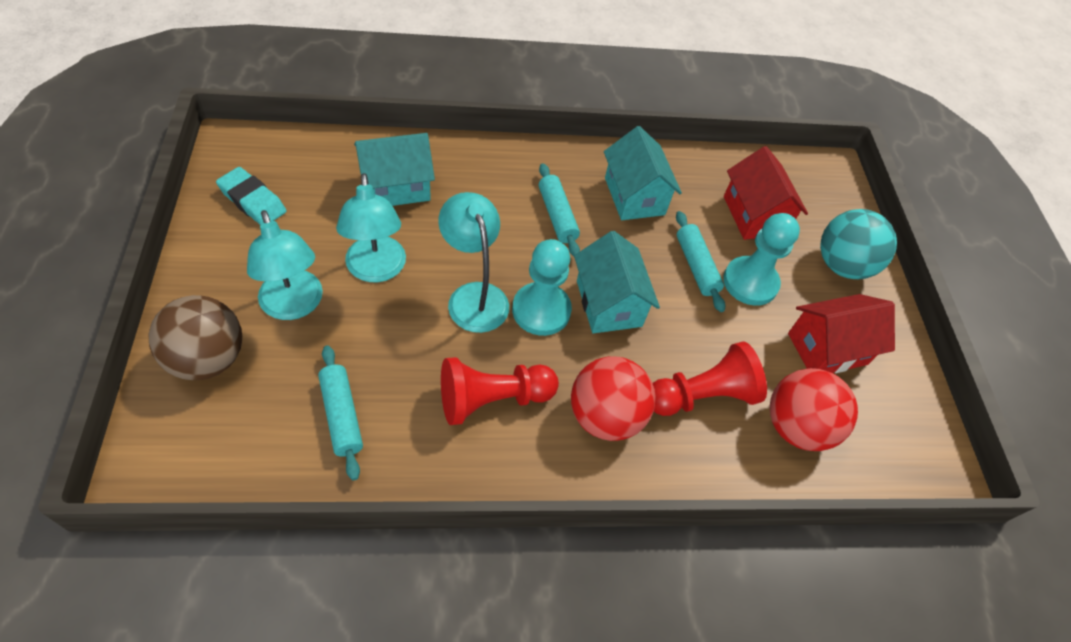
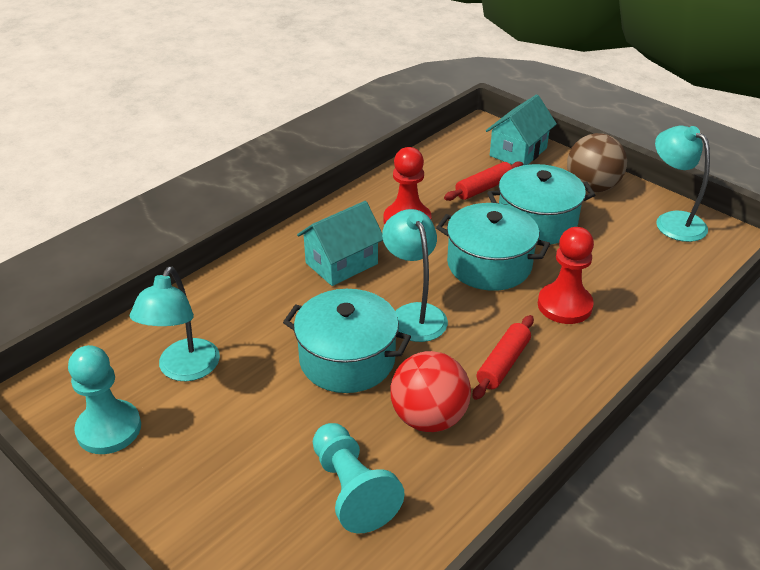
red ball: 2 -> 1
red house: 2 -> 0
red rolling pin: 0 -> 2
turquoise ball: 1 -> 0
turquoise eraser: 1 -> 0
turquoise house: 3 -> 2
turquoise pot: 0 -> 3
turquoise rolling pin: 3 -> 0

